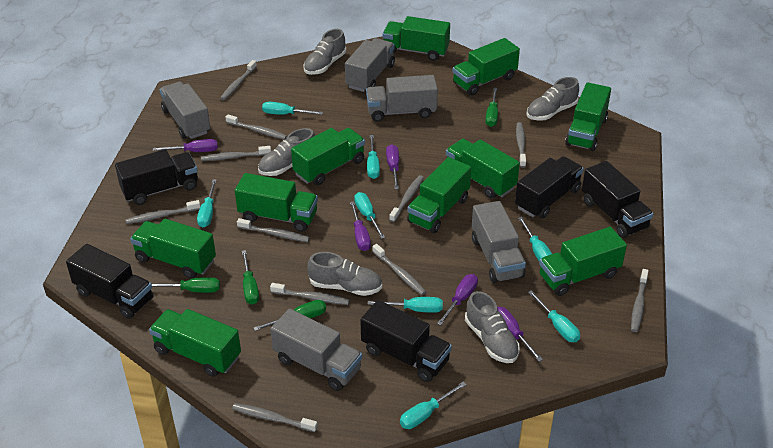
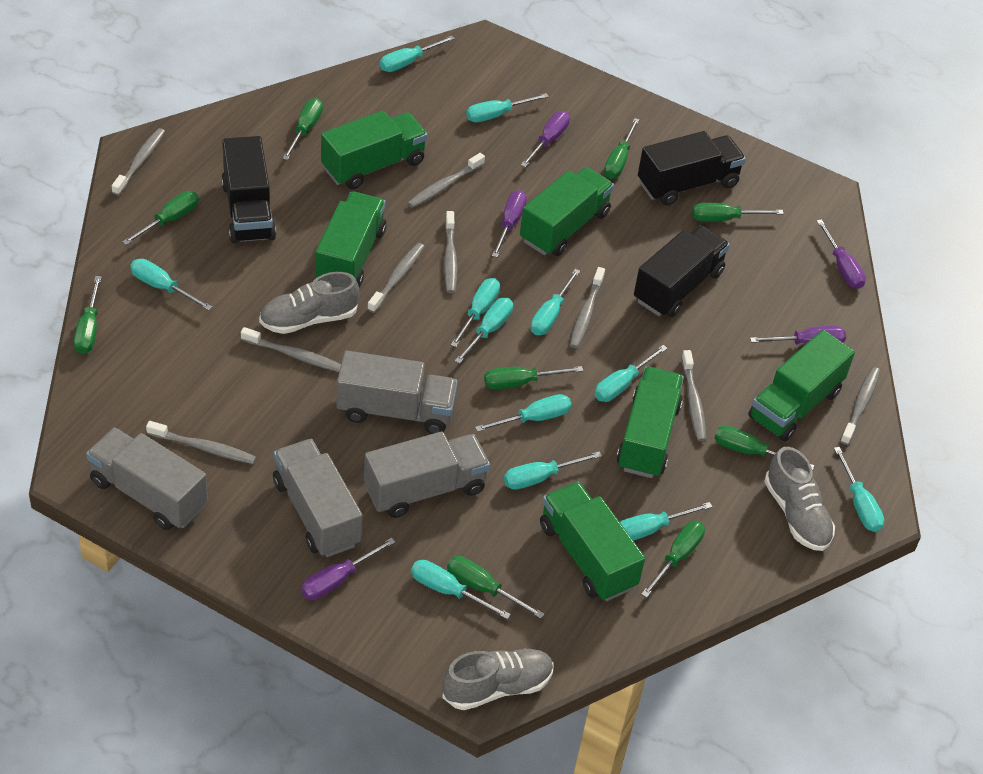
black truck: 5 -> 3
green screwdriver: 4 -> 9
green truck: 10 -> 6
grey shoe: 5 -> 3
grey toothbrush: 11 -> 9
grey truck: 5 -> 4
turquoise screwdriver: 8 -> 12

